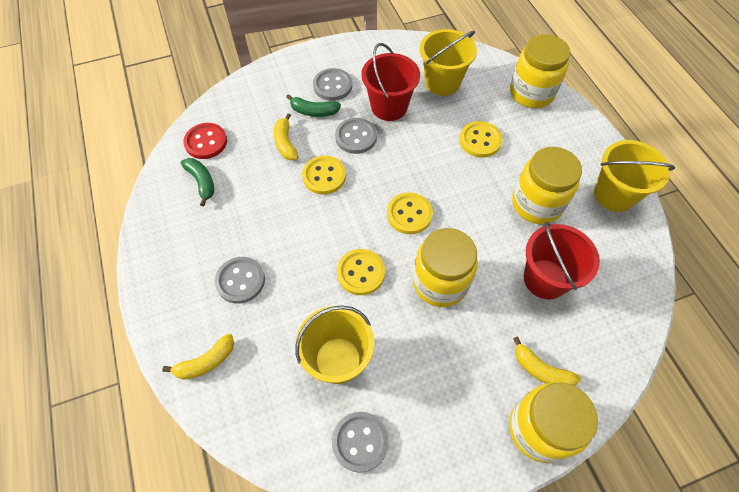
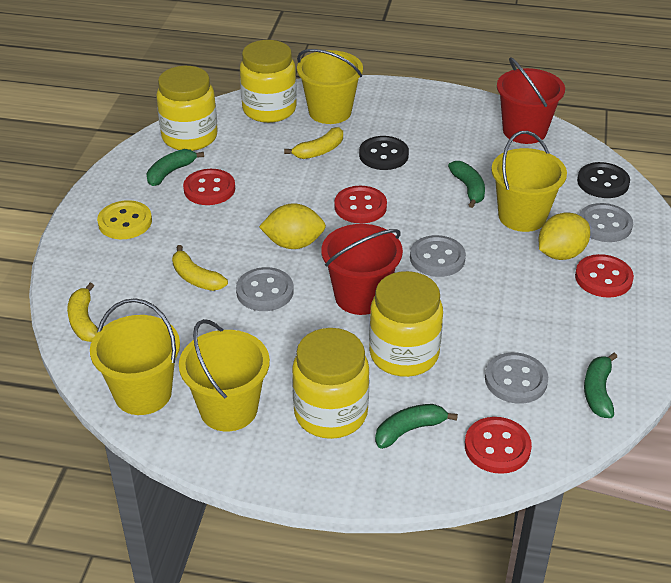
black button: 0 -> 2
green banana: 2 -> 4
red button: 1 -> 4
yellow bucket: 3 -> 4
yellow button: 4 -> 1
yellow lemon: 0 -> 2

